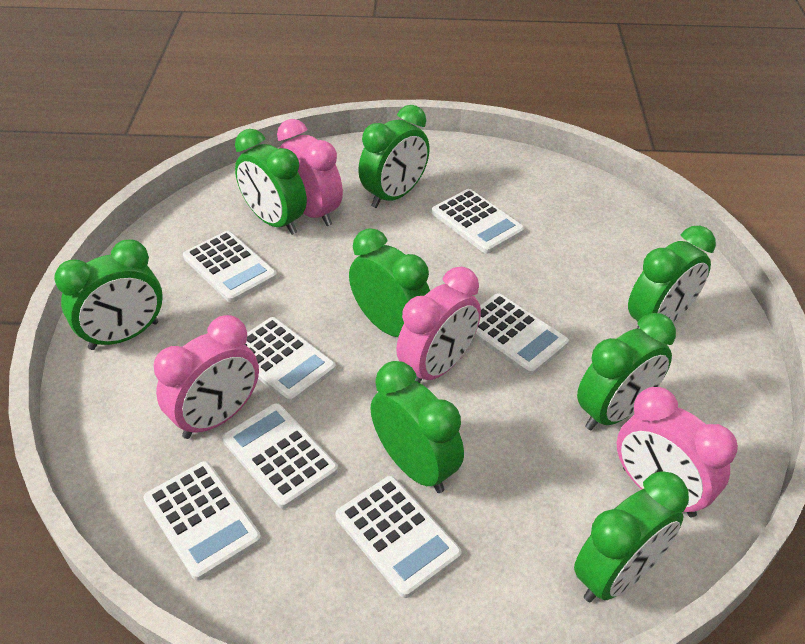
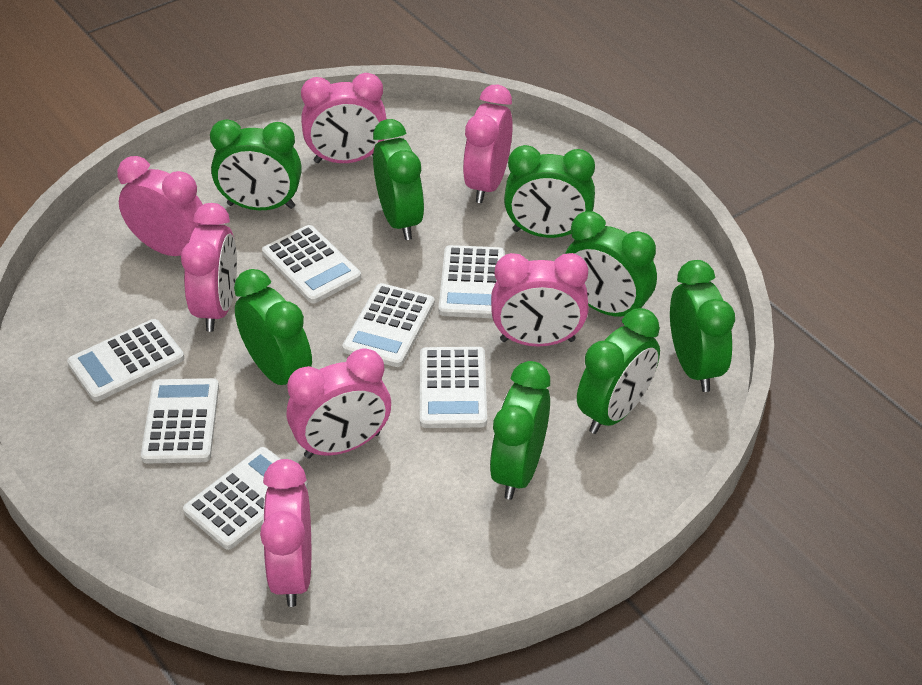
pink clock: 4 -> 7

